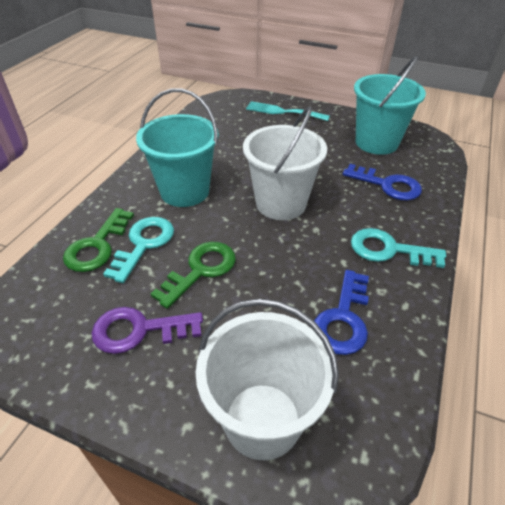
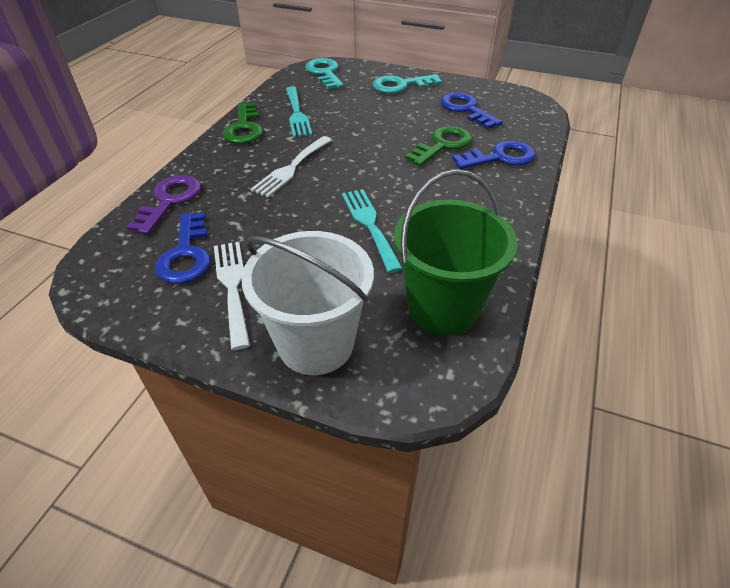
blue key: 2 -> 3
green bucket: 0 -> 1
turquoise bucket: 2 -> 0
turquoise fork: 1 -> 2
white bucket: 2 -> 1
white fork: 0 -> 2

